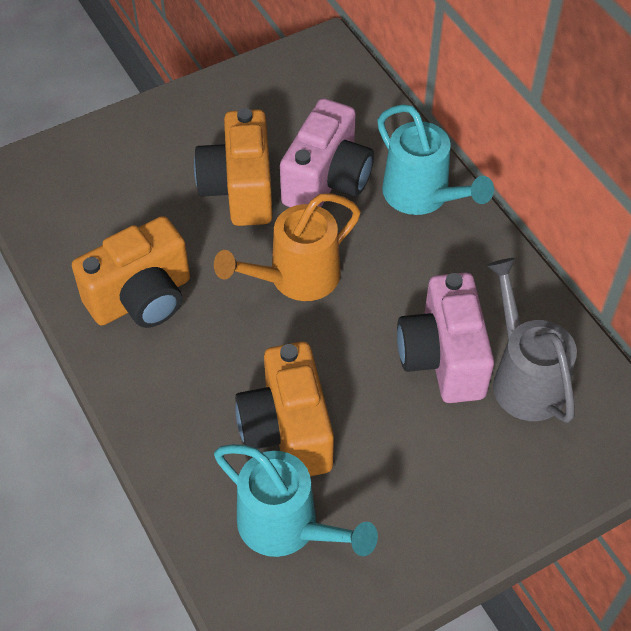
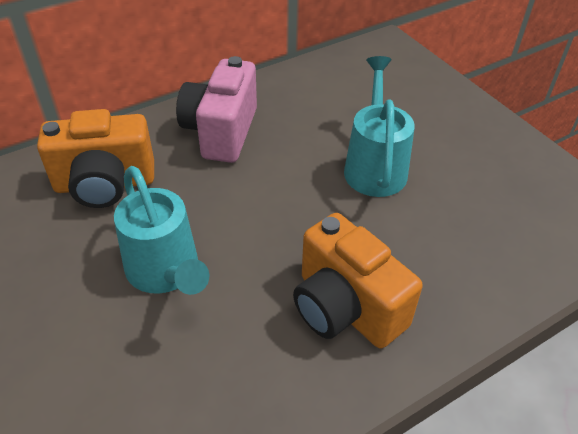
grey watering can: 1 -> 0
orange camera: 3 -> 2
orange watering can: 1 -> 0
pink camera: 2 -> 1

